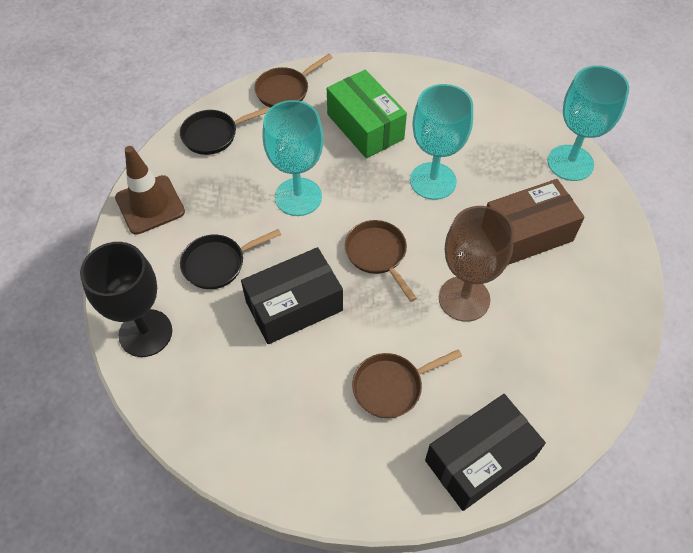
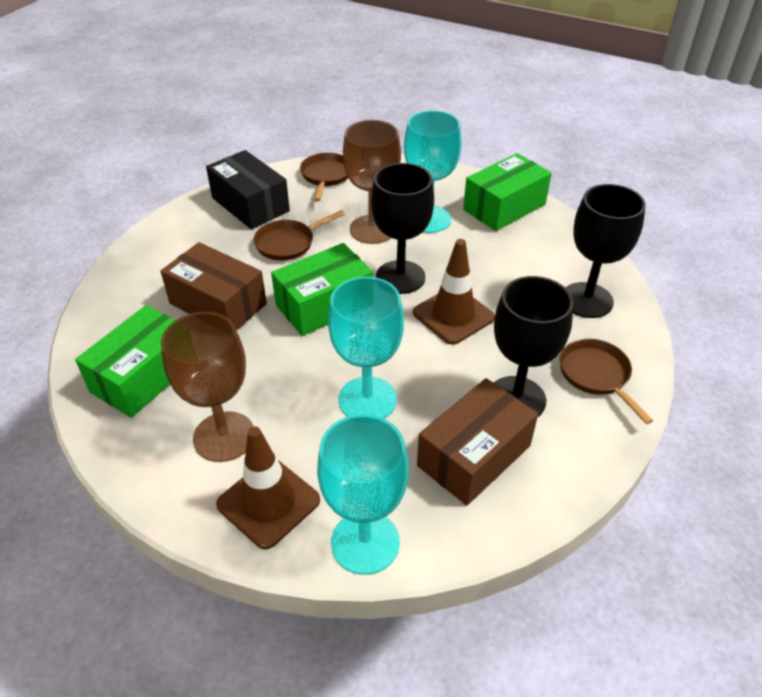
black box: 2 -> 1
black goblet: 1 -> 3
black pan: 2 -> 0
brown box: 1 -> 2
brown goblet: 1 -> 2
brown traffic cone: 1 -> 2
green box: 1 -> 3

